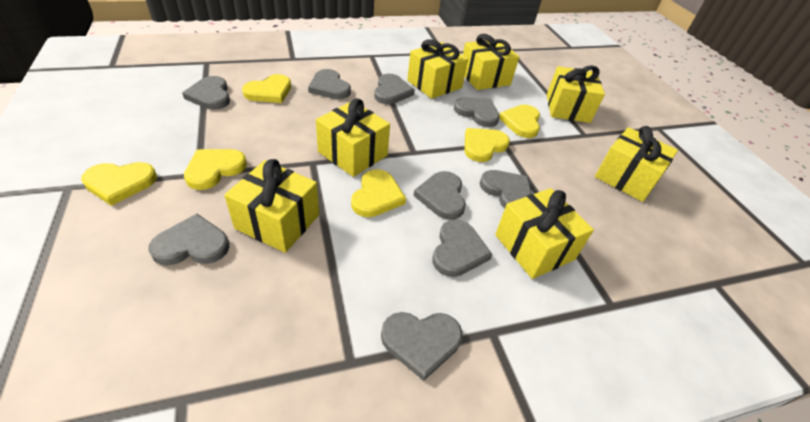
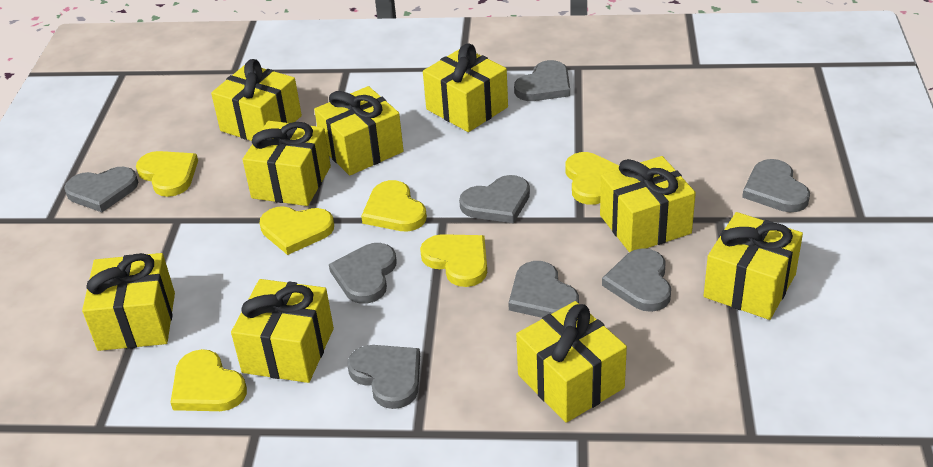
grey heart: 9 -> 8
yellow gift: 7 -> 9

